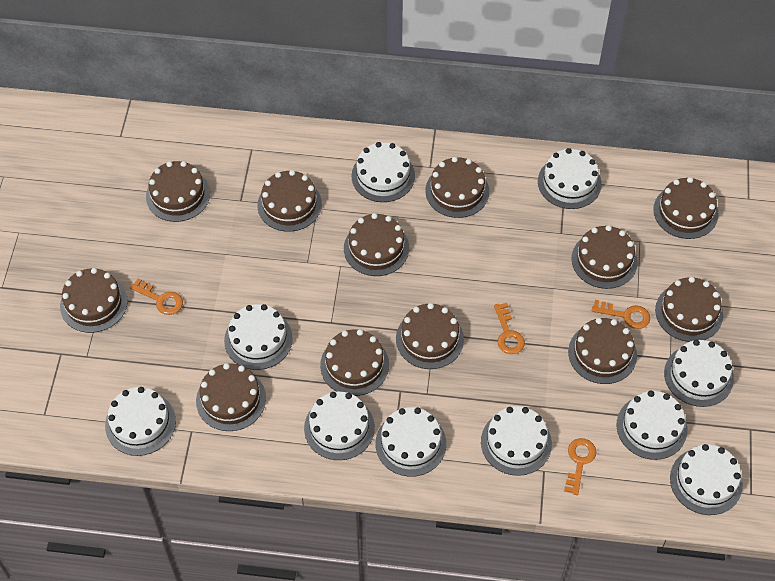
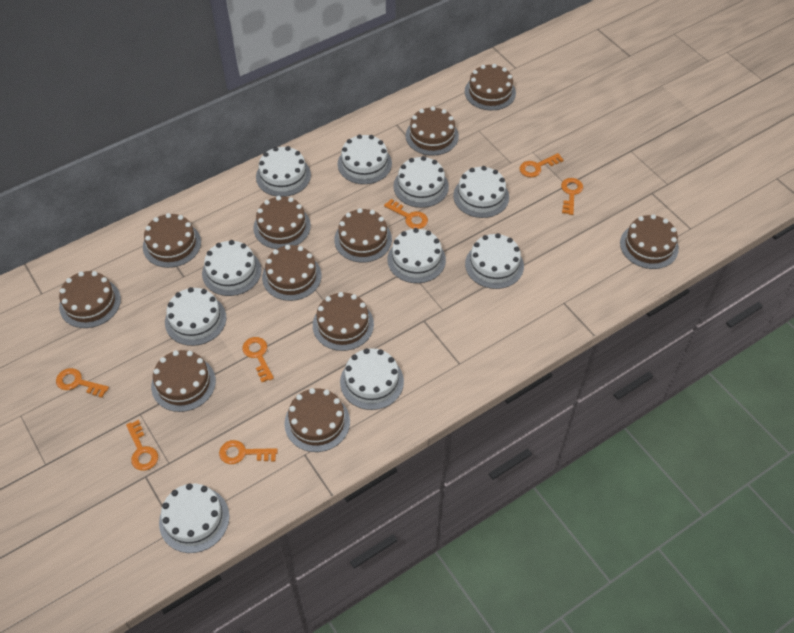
brown cake: 12 -> 11
orange key: 4 -> 7

